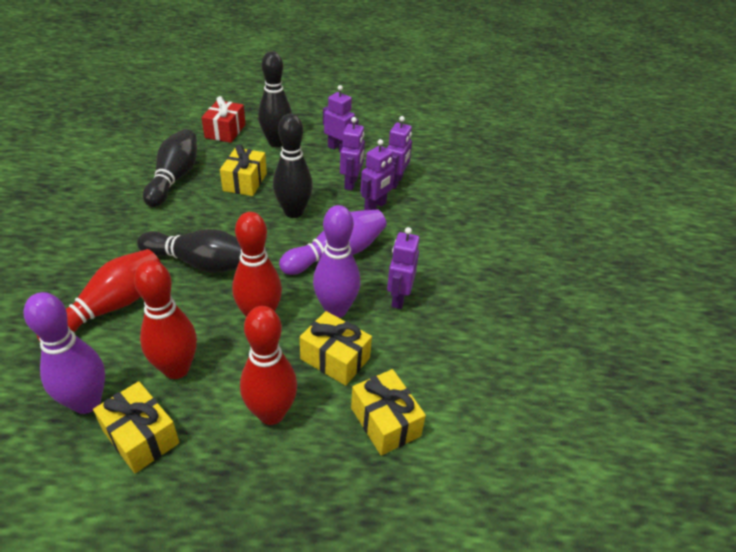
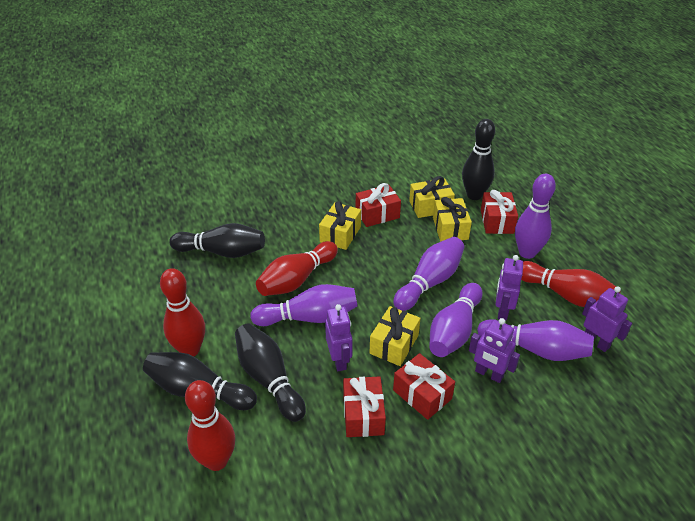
purple bowling pin: 3 -> 5
purple robot: 5 -> 4
red gift: 1 -> 4

